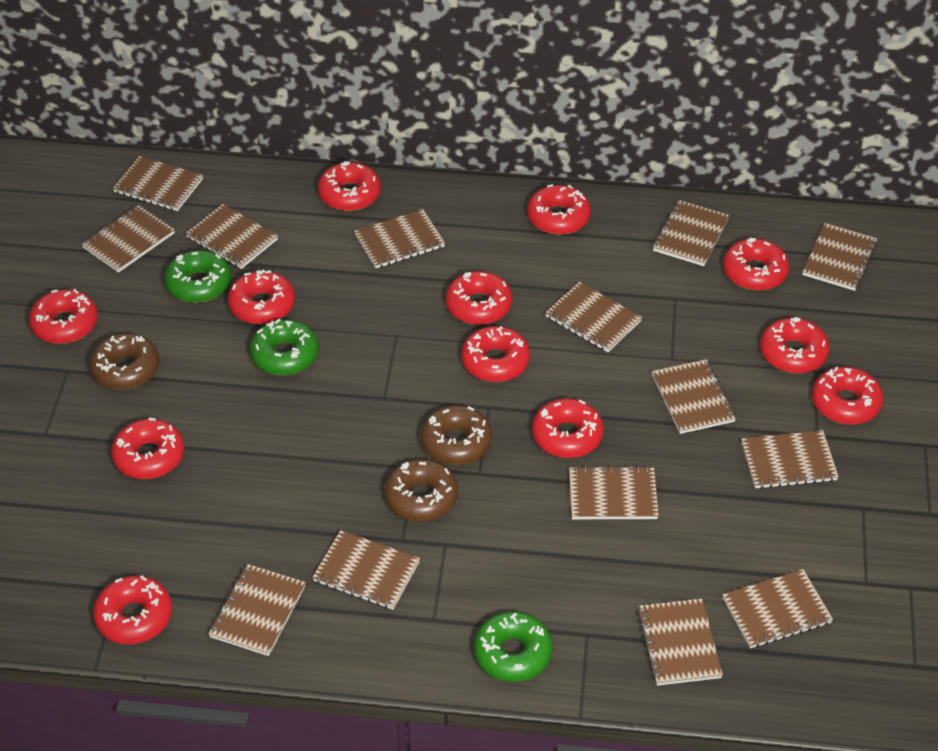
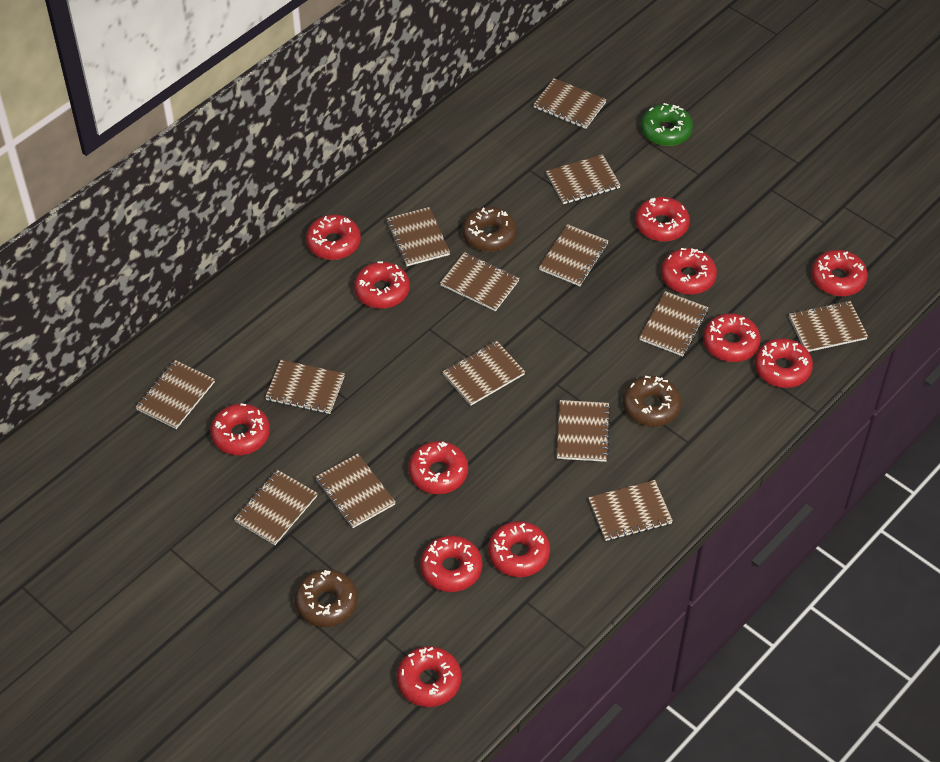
green donut: 3 -> 1

